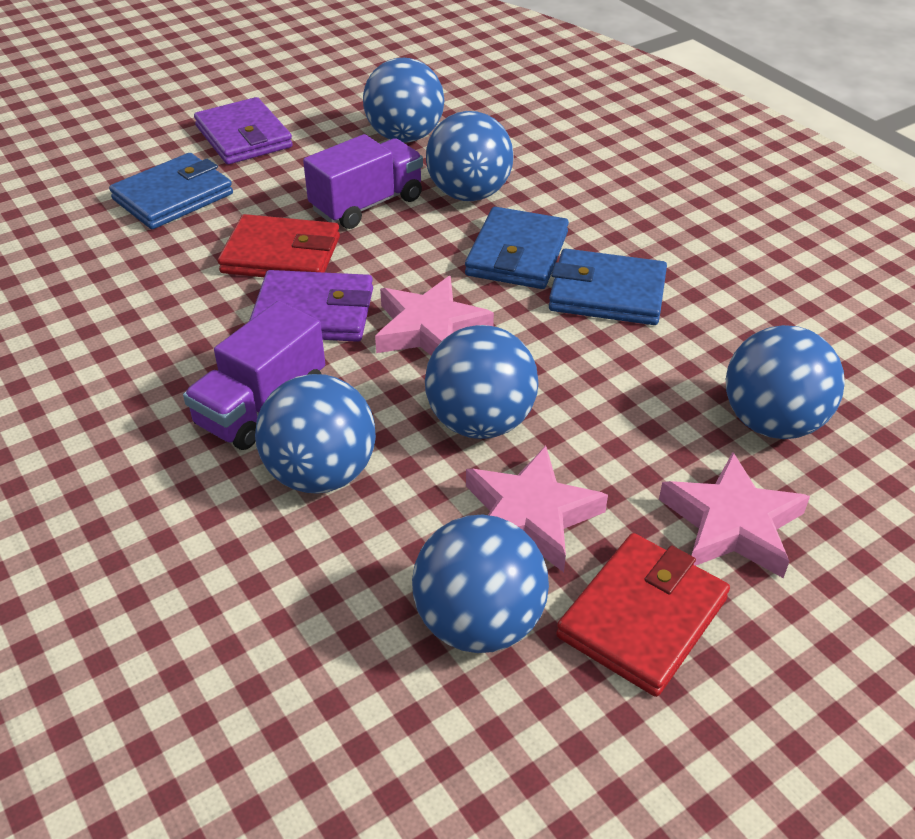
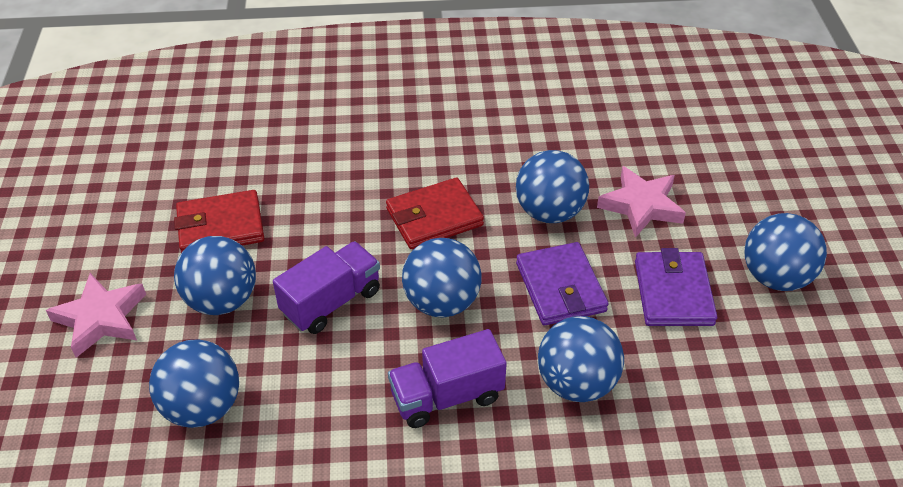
blue wallet: 3 -> 0
pink star: 3 -> 2

